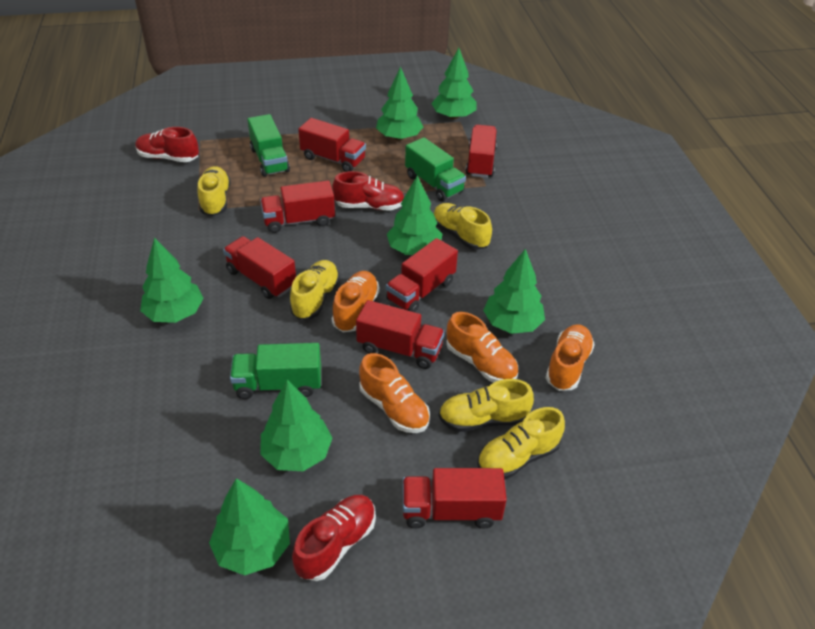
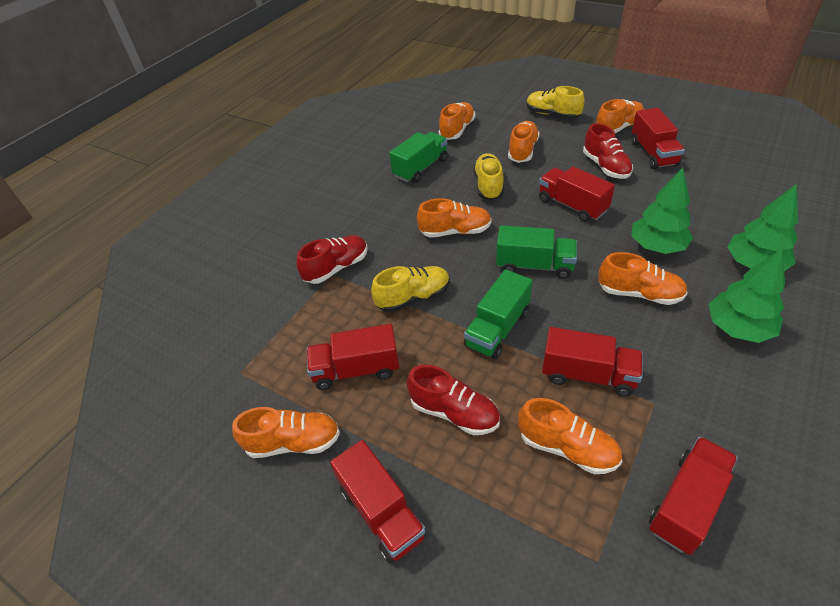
green tree: 7 -> 3
orange shoe: 4 -> 7
red truck: 7 -> 6
yellow shoe: 5 -> 3

